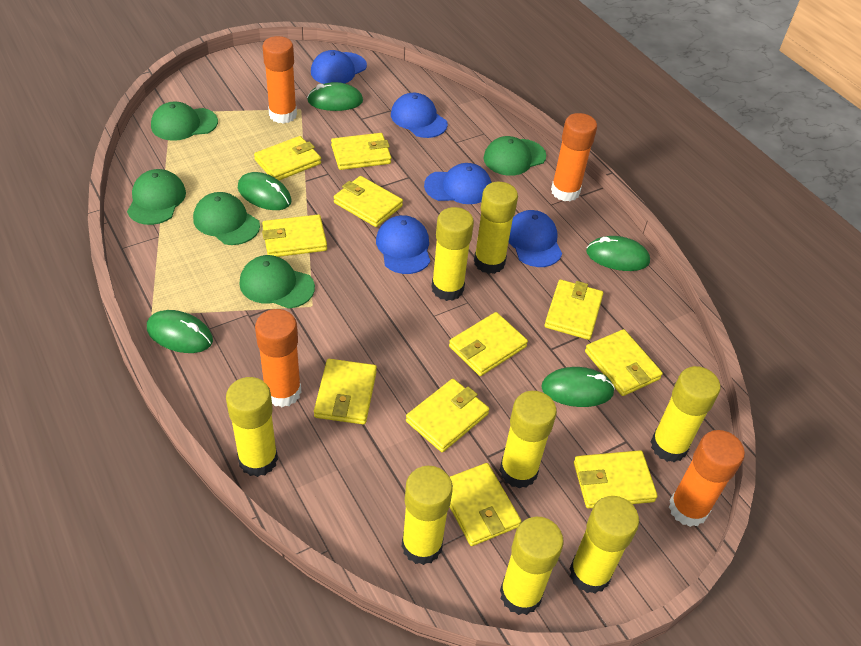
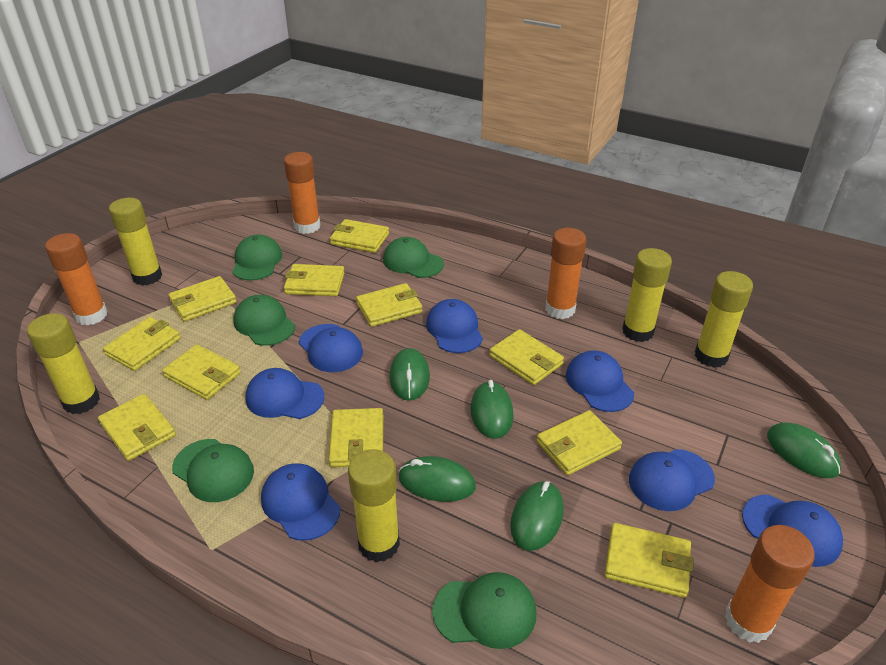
blue cap: 5 -> 7
yellow glue stick: 8 -> 5

